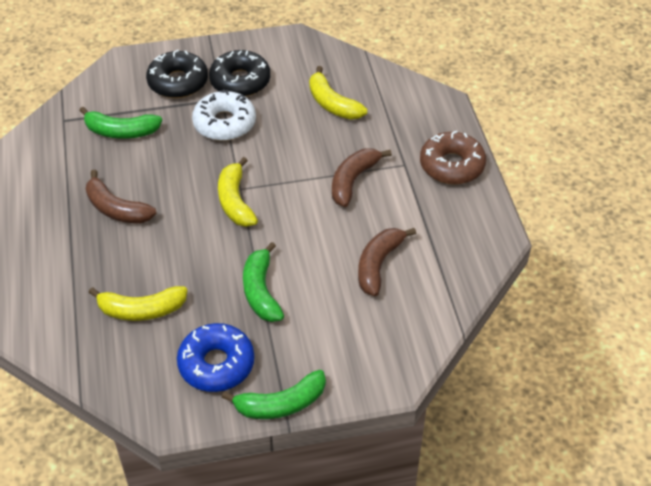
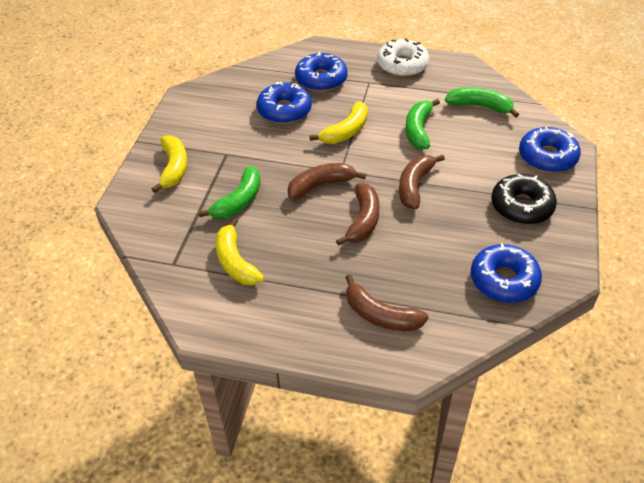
black donut: 2 -> 1
blue donut: 1 -> 4
brown banana: 3 -> 4
brown donut: 1 -> 0

